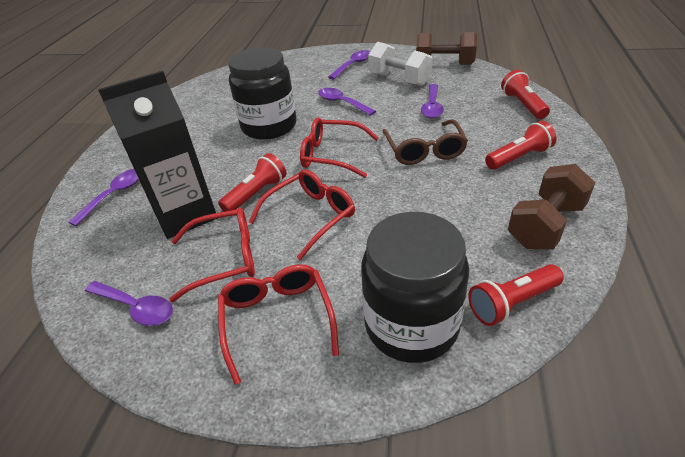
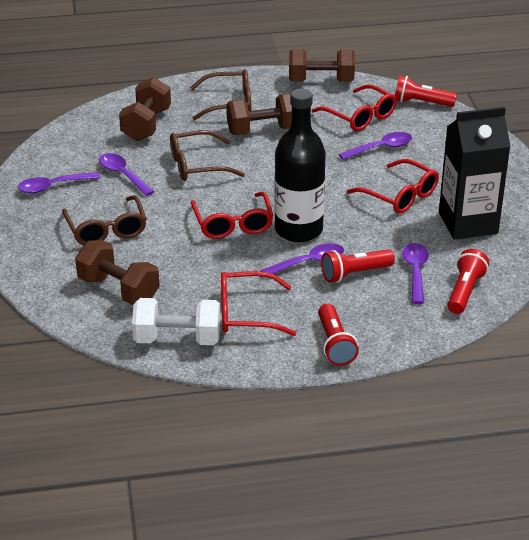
black bottle: 0 -> 1
black jar: 2 -> 0
brown dumbbell: 2 -> 4
brown glasses: 1 -> 3

